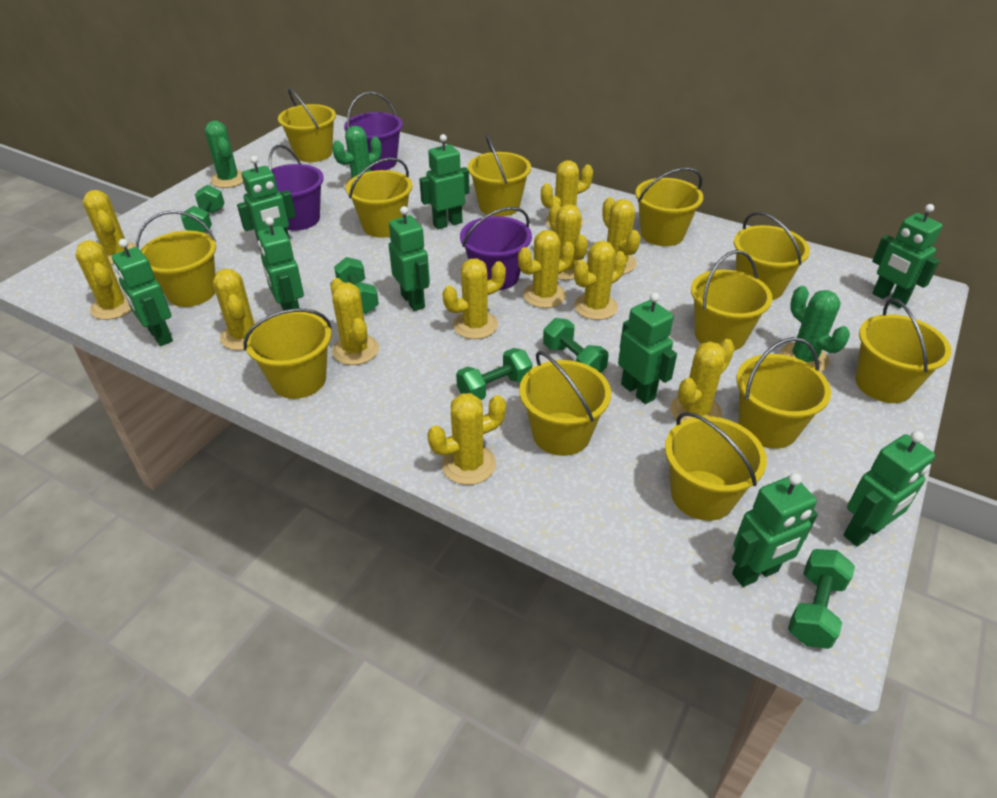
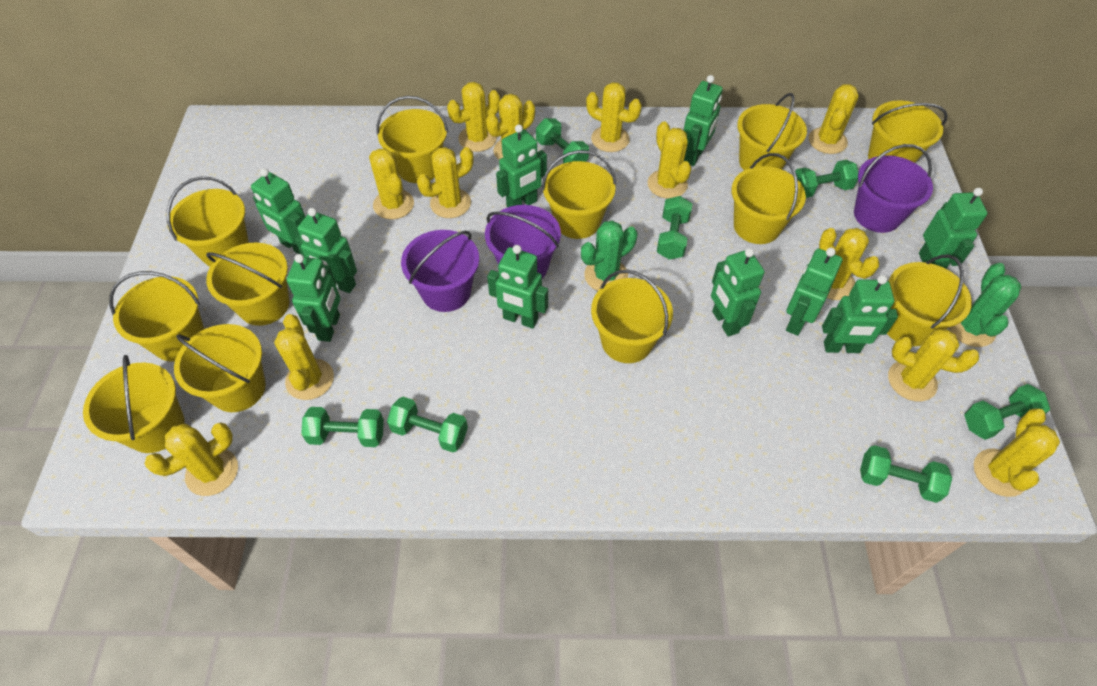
green cactus: 3 -> 2
green dumbbell: 5 -> 7
green robot: 9 -> 10

